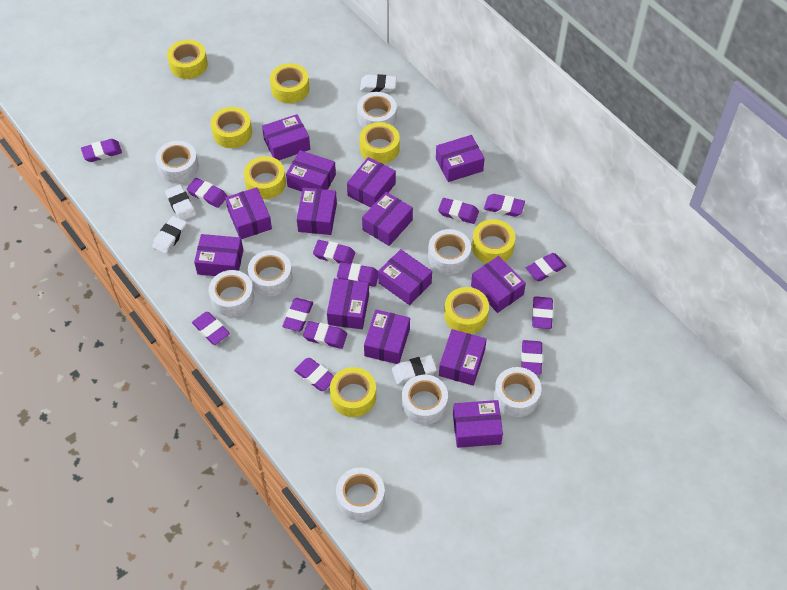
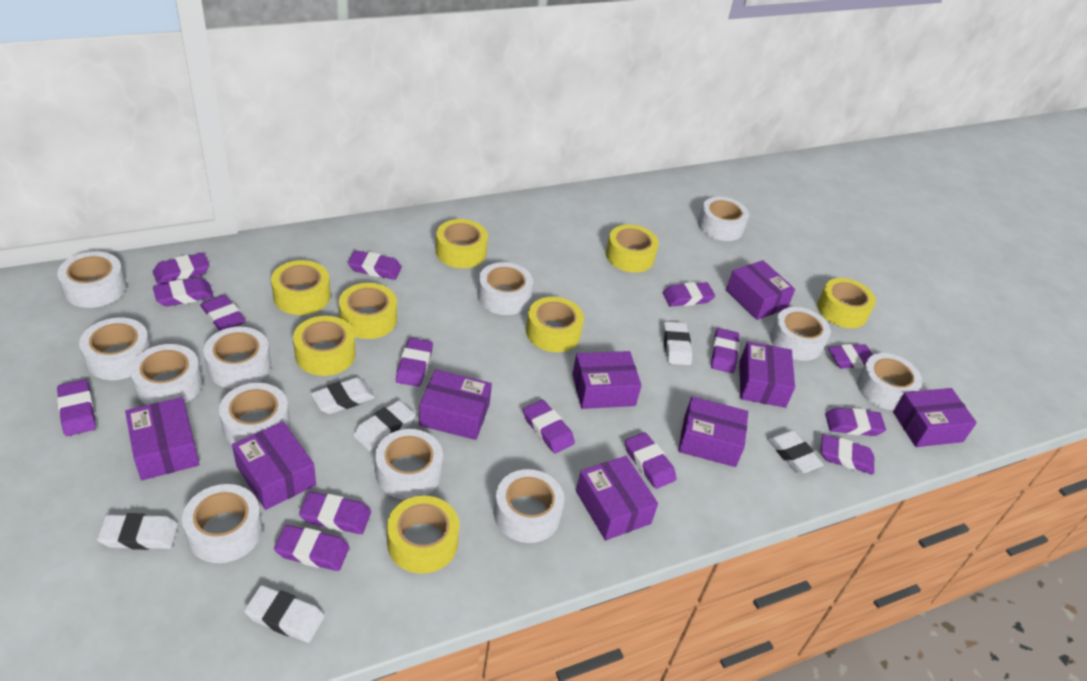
purple box: 14 -> 9
purple eraser: 13 -> 15
white eraser: 4 -> 6
white tape: 8 -> 12

